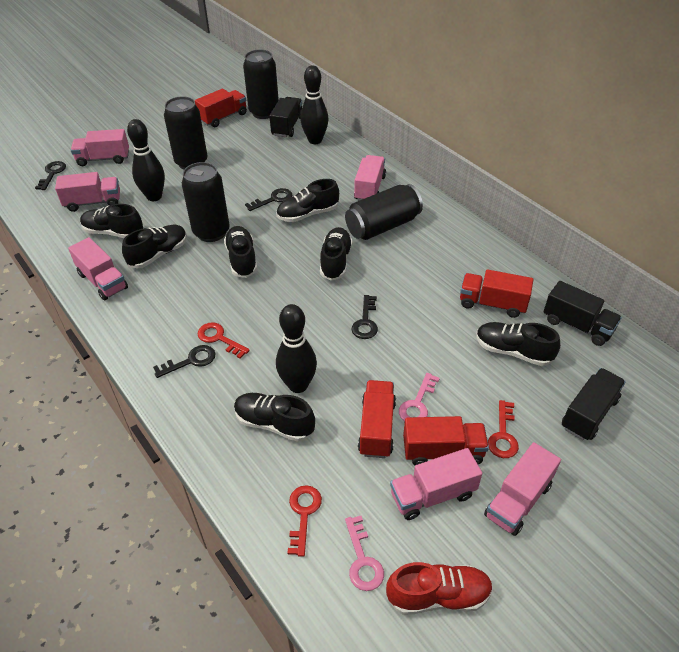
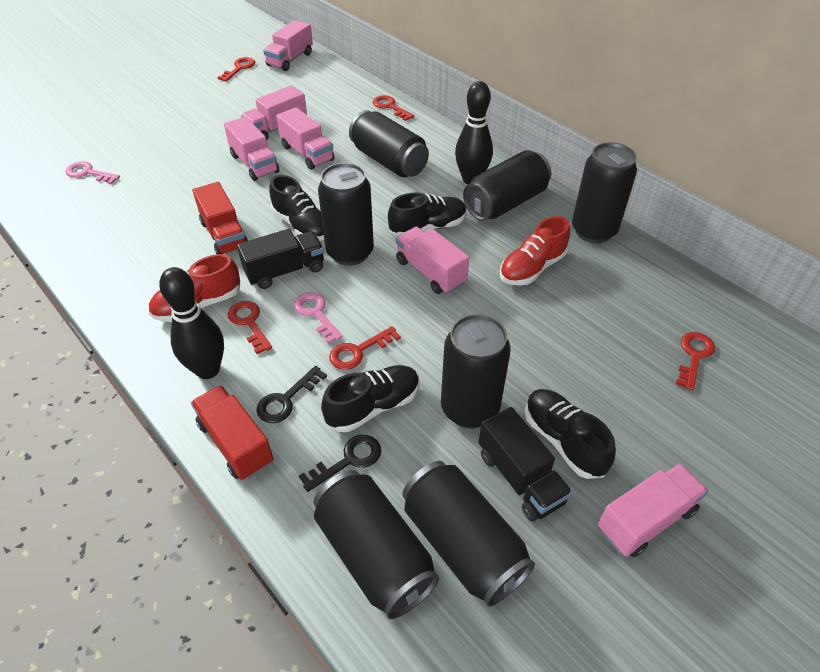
black bowling pin: 3 -> 2
black can: 4 -> 7
black key: 4 -> 2
black shoe: 7 -> 4
black truck: 3 -> 2
red key: 3 -> 5
red shoe: 1 -> 2
red truck: 4 -> 2

